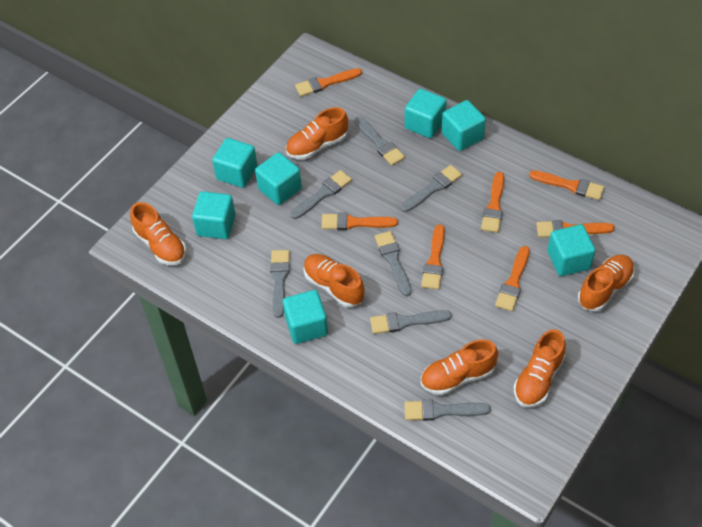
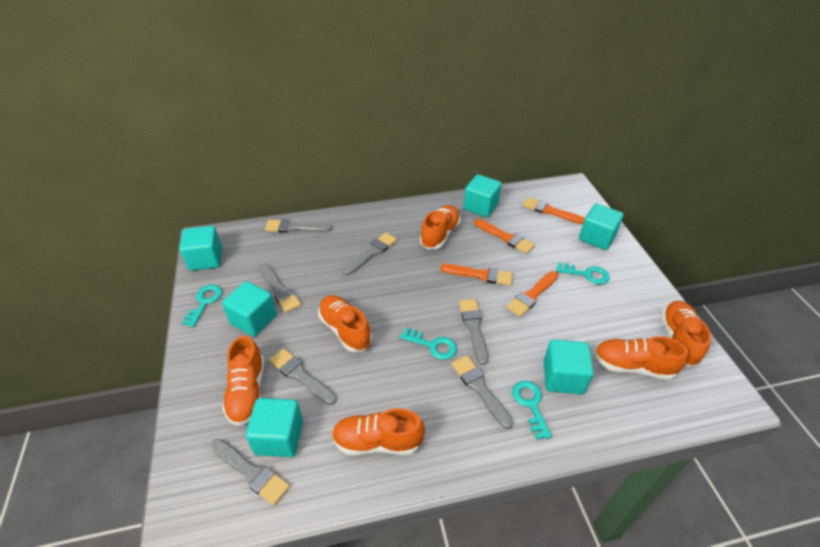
orange brush: 7 -> 4
turquoise cube: 7 -> 6
turquoise key: 0 -> 4

